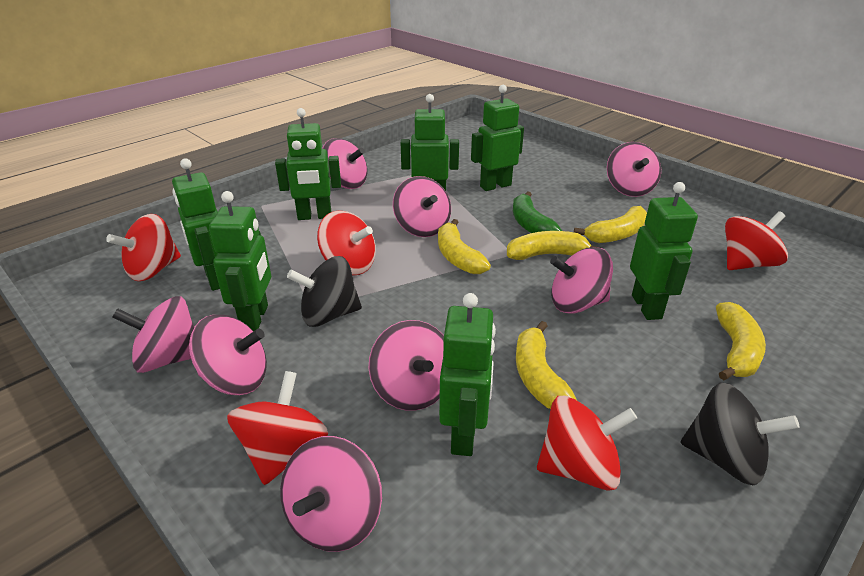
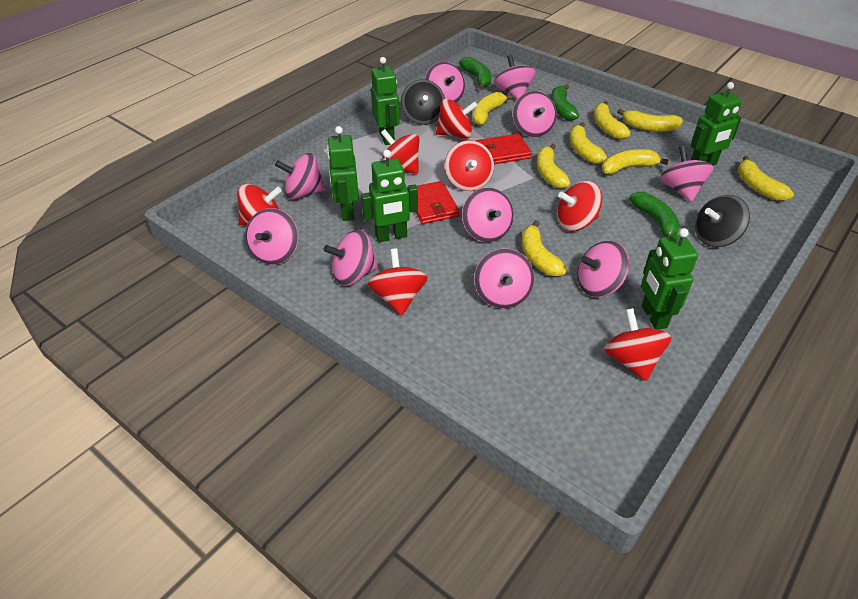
green banana: 1 -> 3
green robot: 7 -> 5
pink spinning top: 8 -> 10
red spinning top: 5 -> 7
red wallet: 0 -> 2
yellow banana: 5 -> 8

